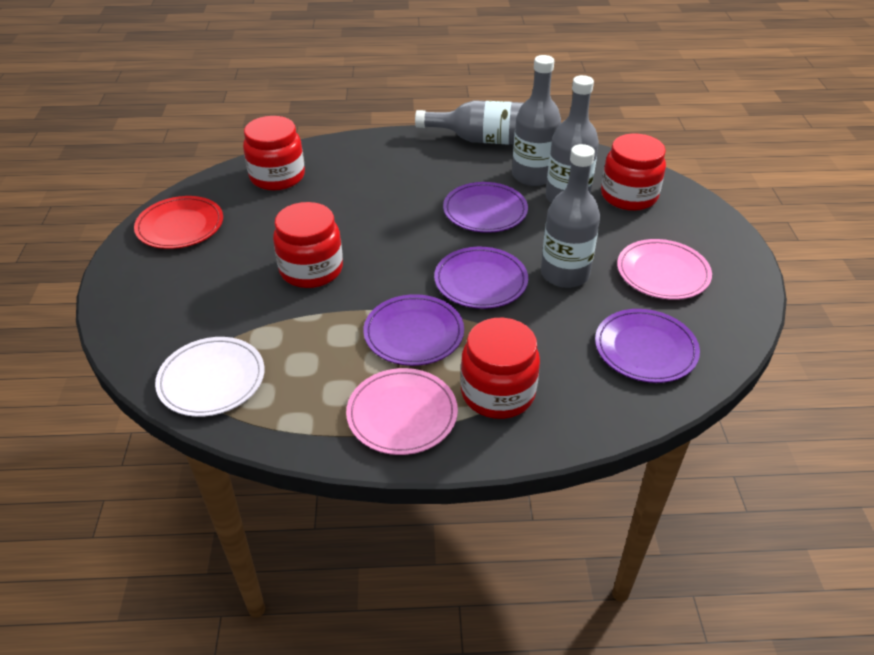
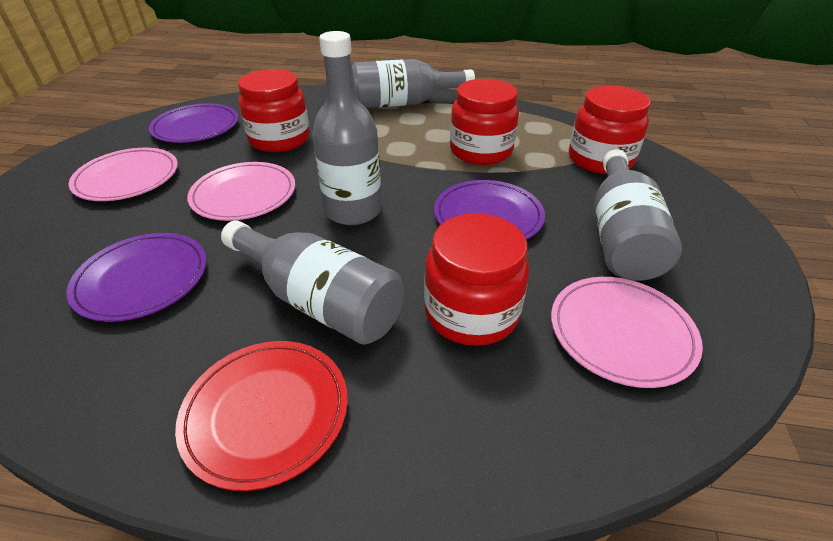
pink plate: 2 -> 3
purple plate: 4 -> 3
white plate: 1 -> 0

